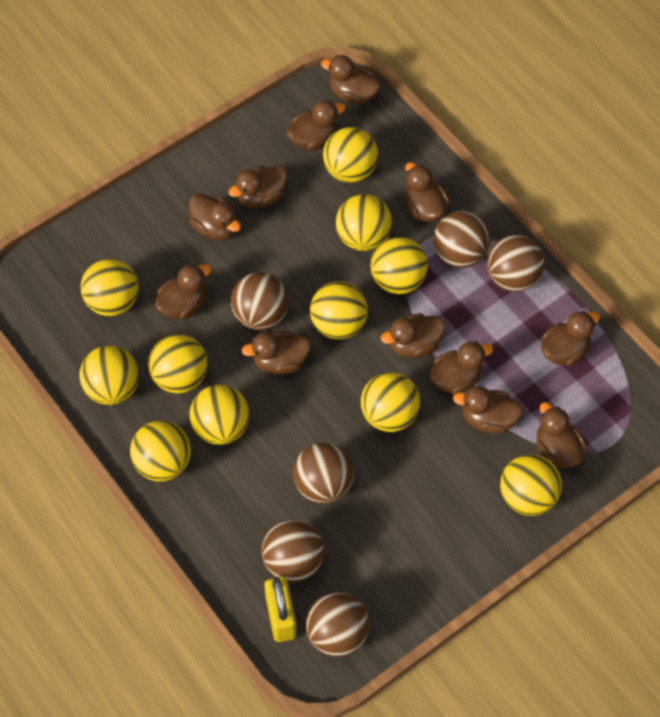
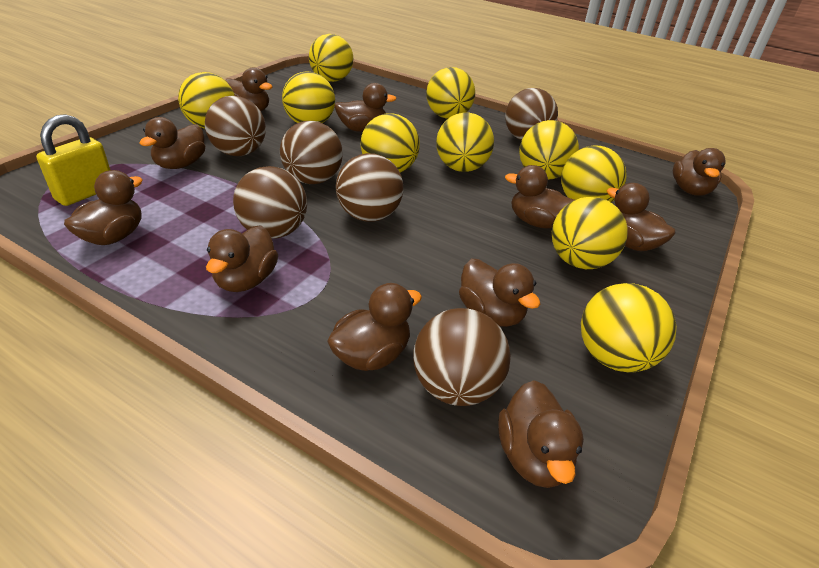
brown duck: 12 -> 11
yellow ball: 11 -> 10

